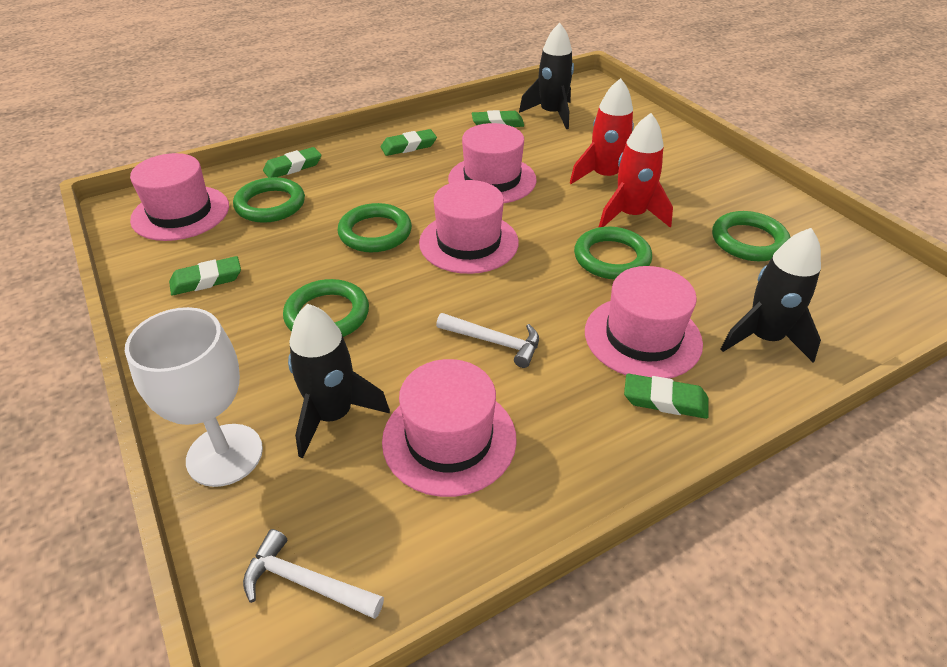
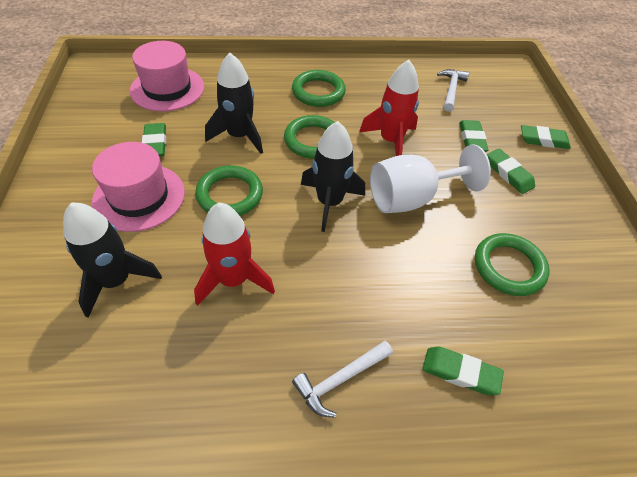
green ring: 5 -> 4
pink hat: 5 -> 2

